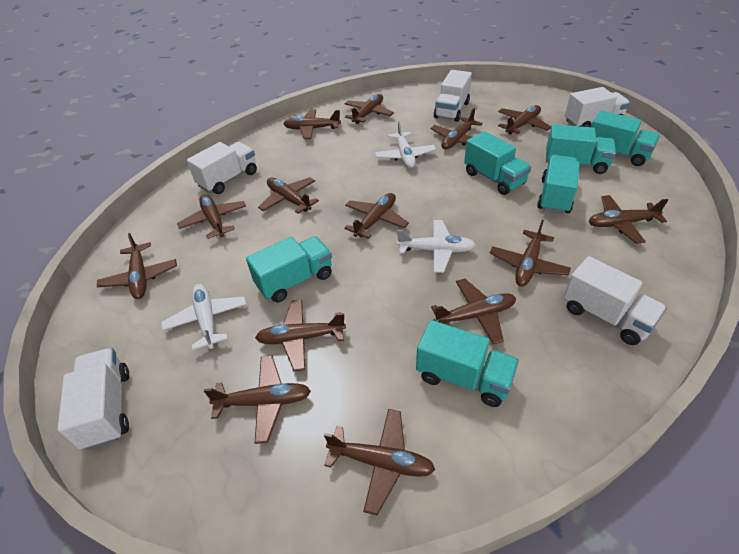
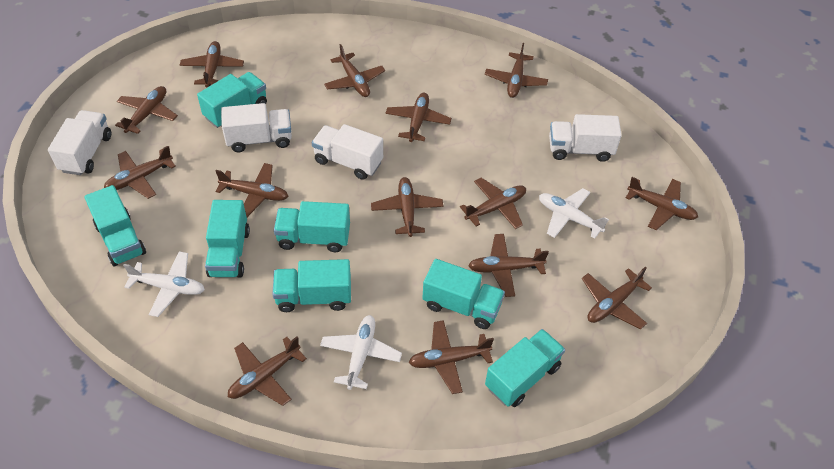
turquoise truck: 6 -> 7
white truck: 5 -> 4

